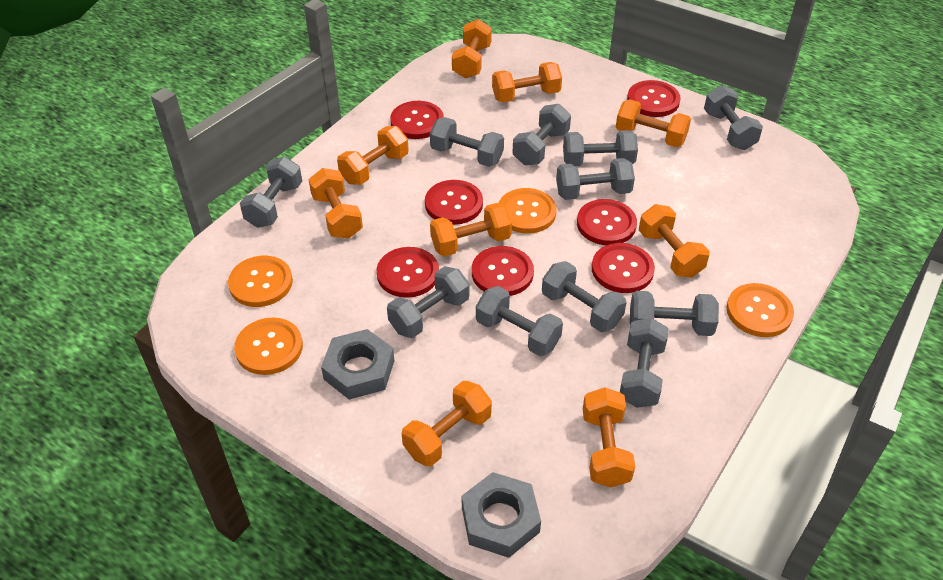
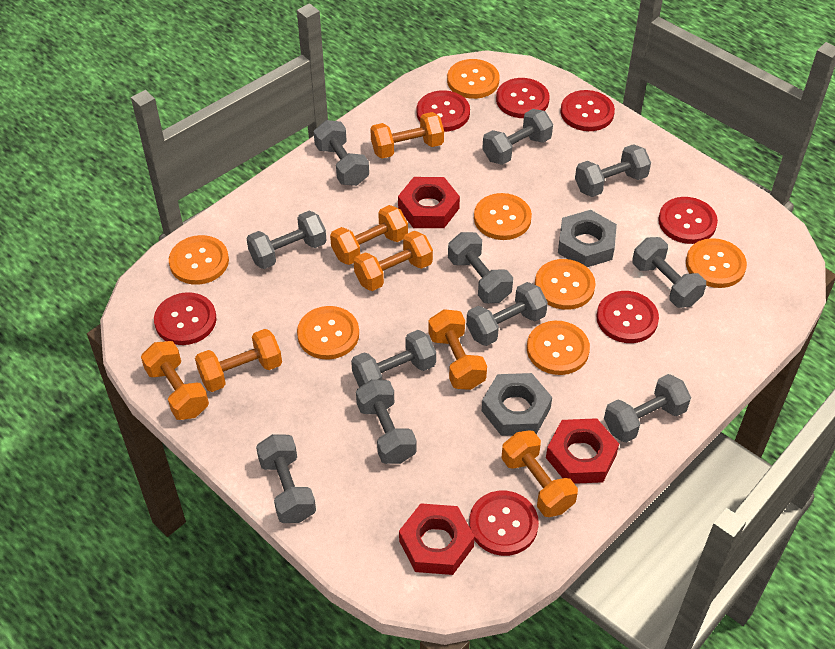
orange button: 4 -> 7
orange dumbbell: 9 -> 7
red nut: 0 -> 3

